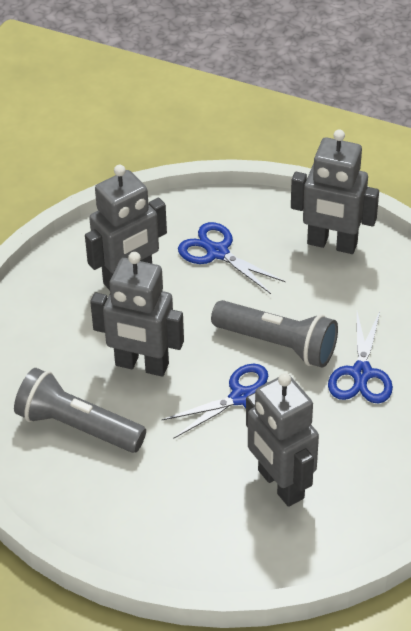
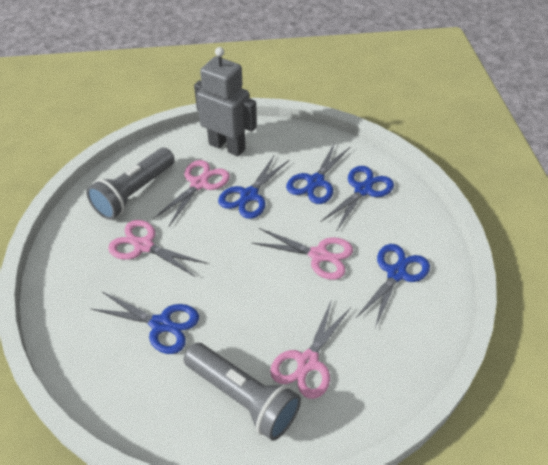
blue scissors: 3 -> 5
grey robot: 4 -> 1
pink scissors: 0 -> 4

